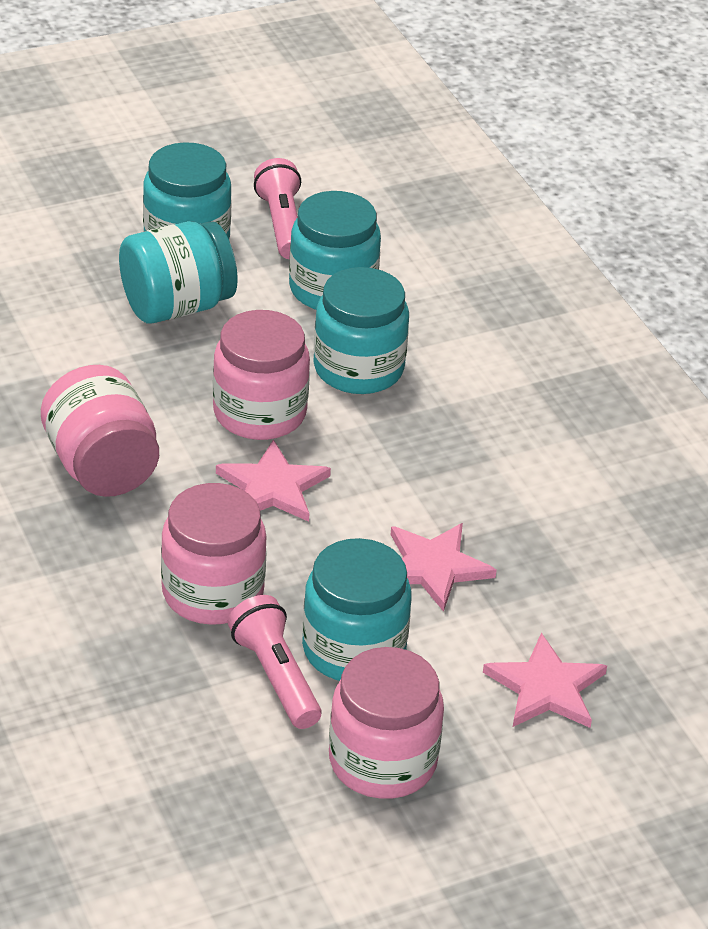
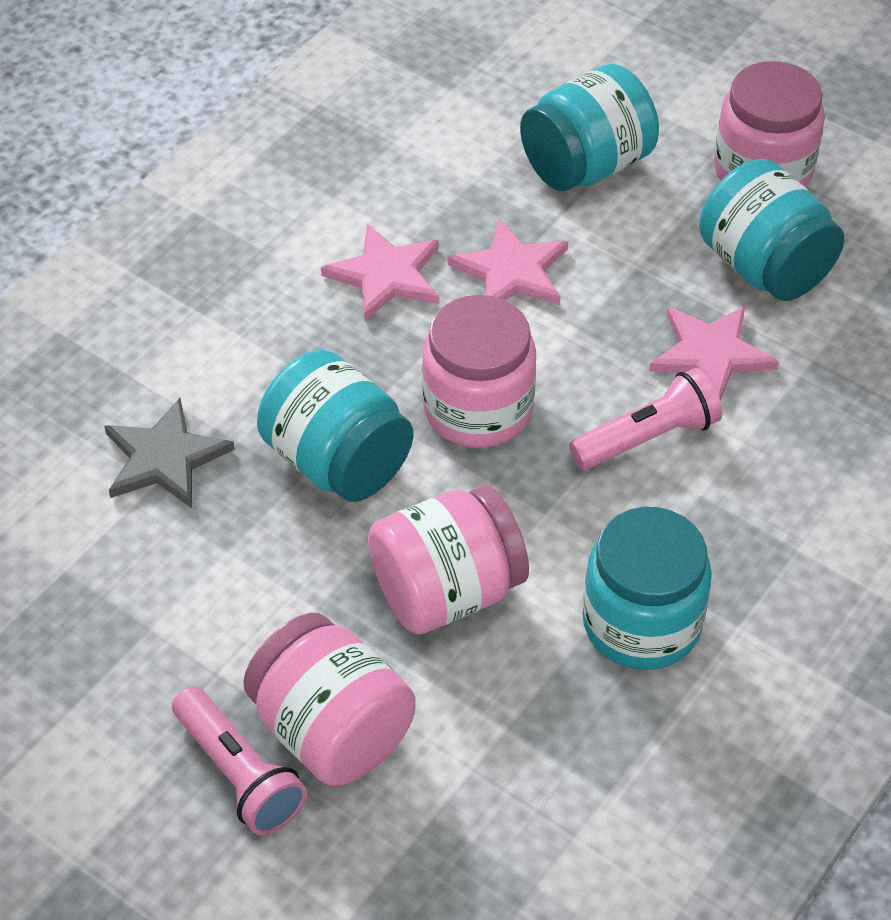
grey star: 0 -> 1
turquoise jar: 5 -> 4

